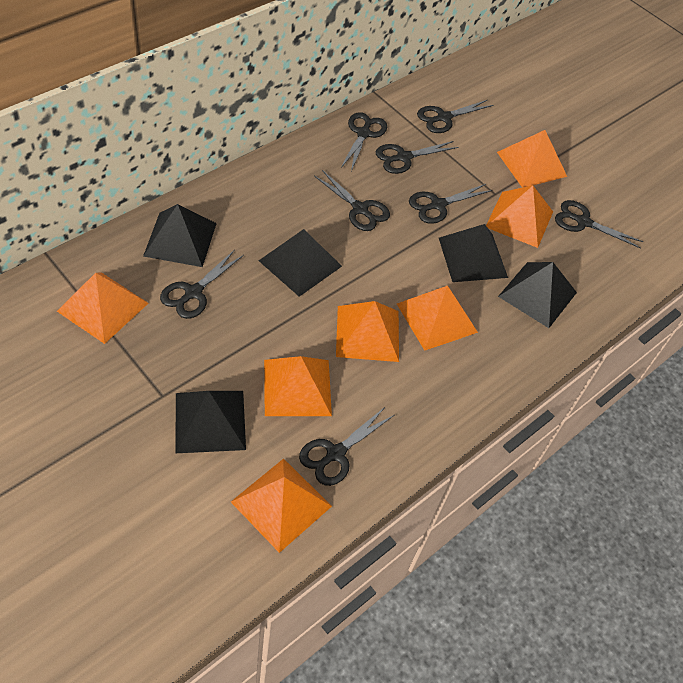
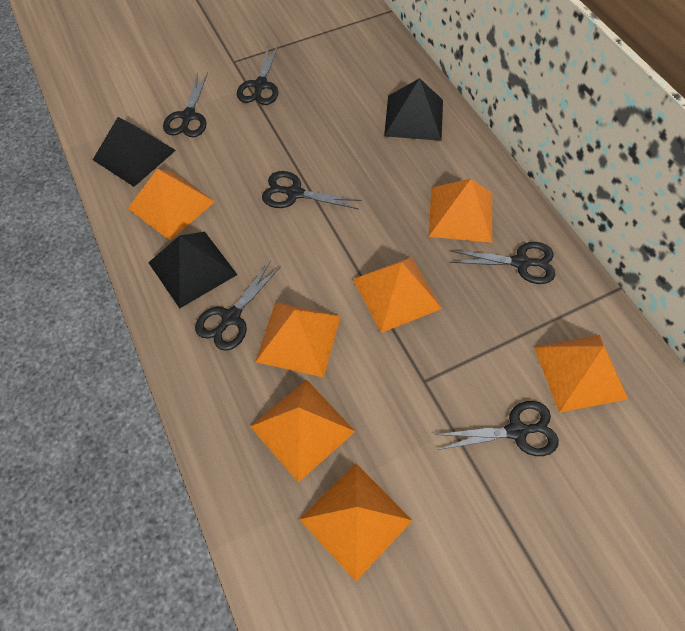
black pyramid: 5 -> 3
black scissors: 8 -> 6

